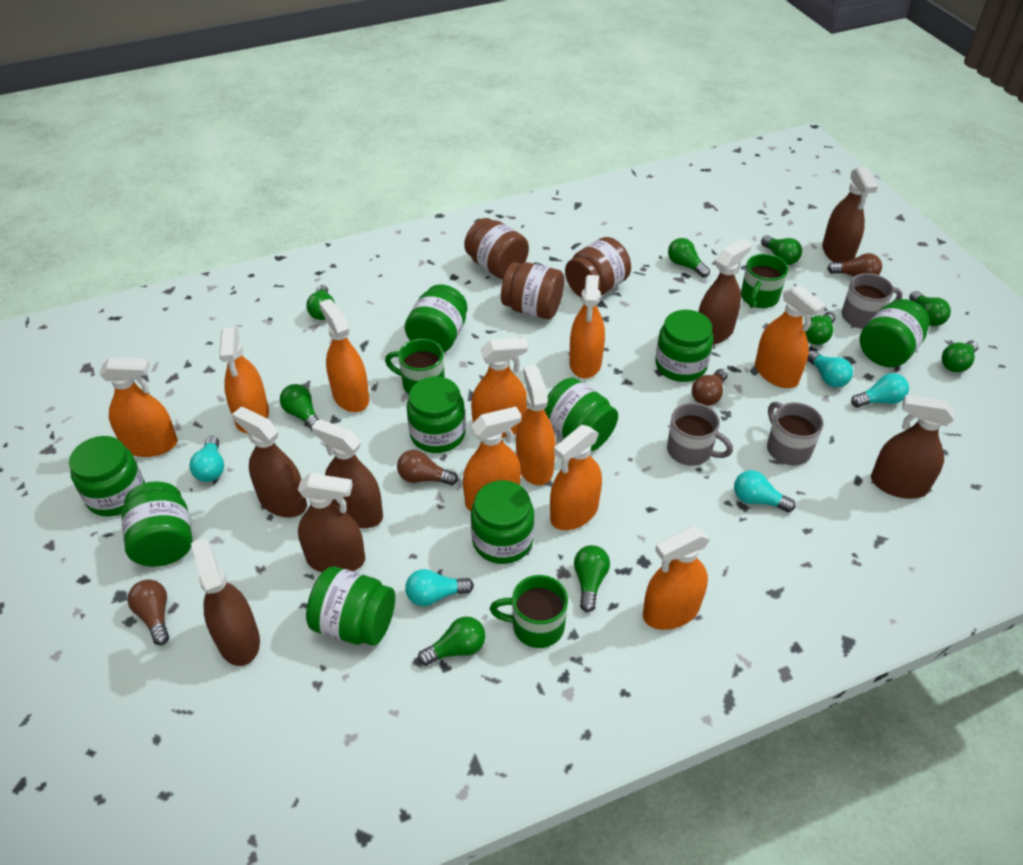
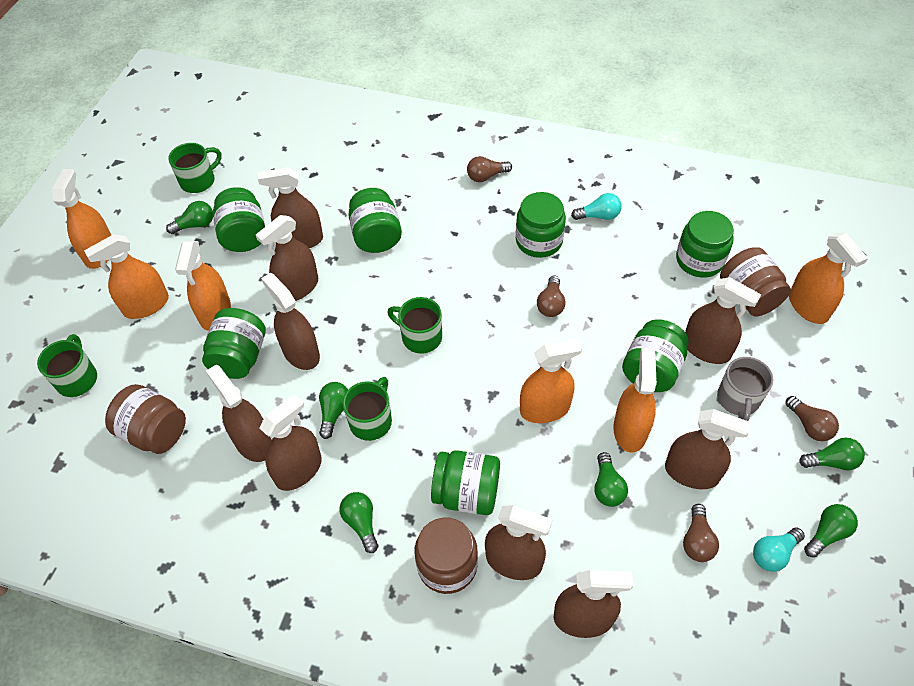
brown spray bottle: 7 -> 9
green jar: 9 -> 7
green light bulb: 9 -> 6
green mug: 3 -> 4
grey mug: 3 -> 1
orange spray bottle: 10 -> 6
turquoise light bulb: 5 -> 2

